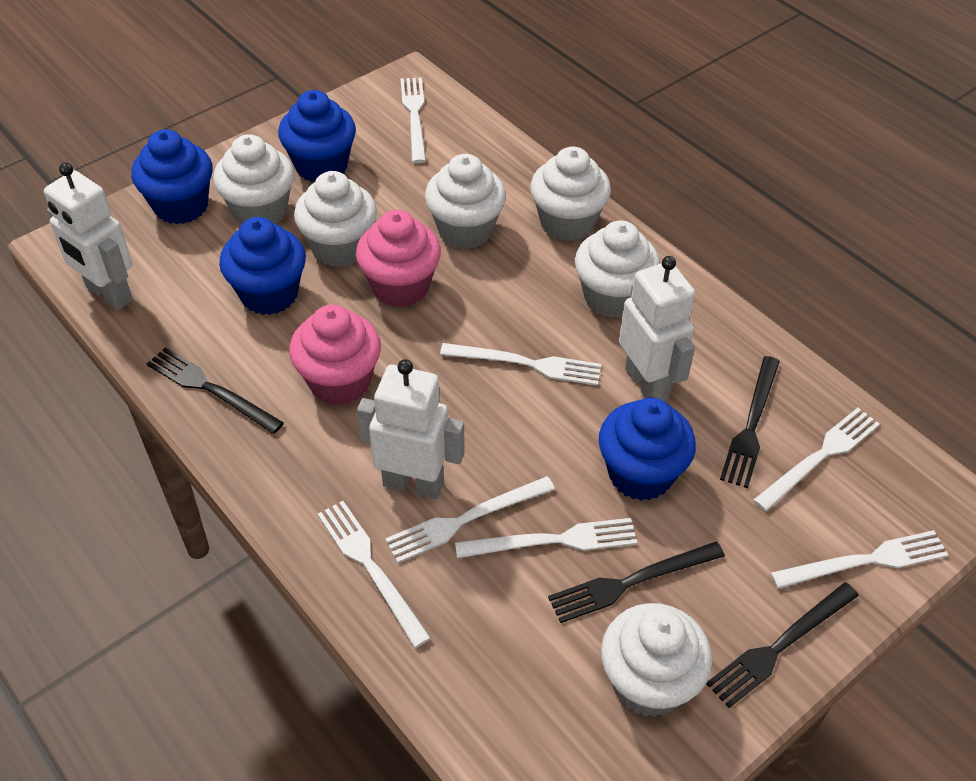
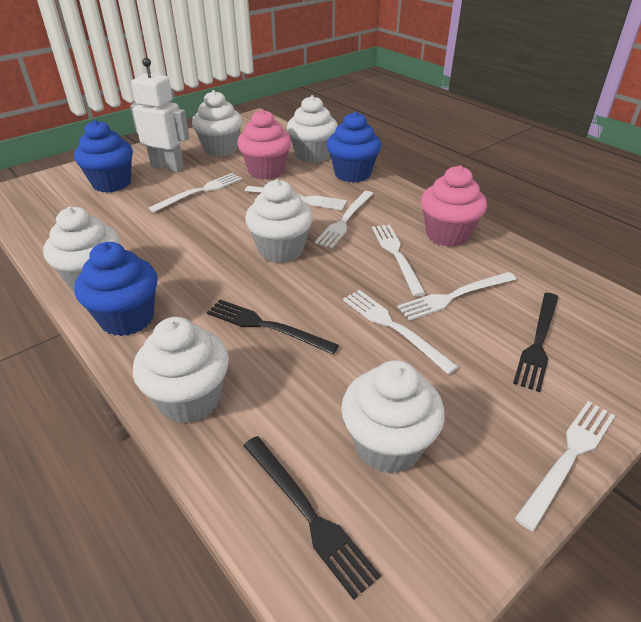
black fork: 4 -> 3
blue cupcake: 4 -> 3
white robot: 3 -> 1

